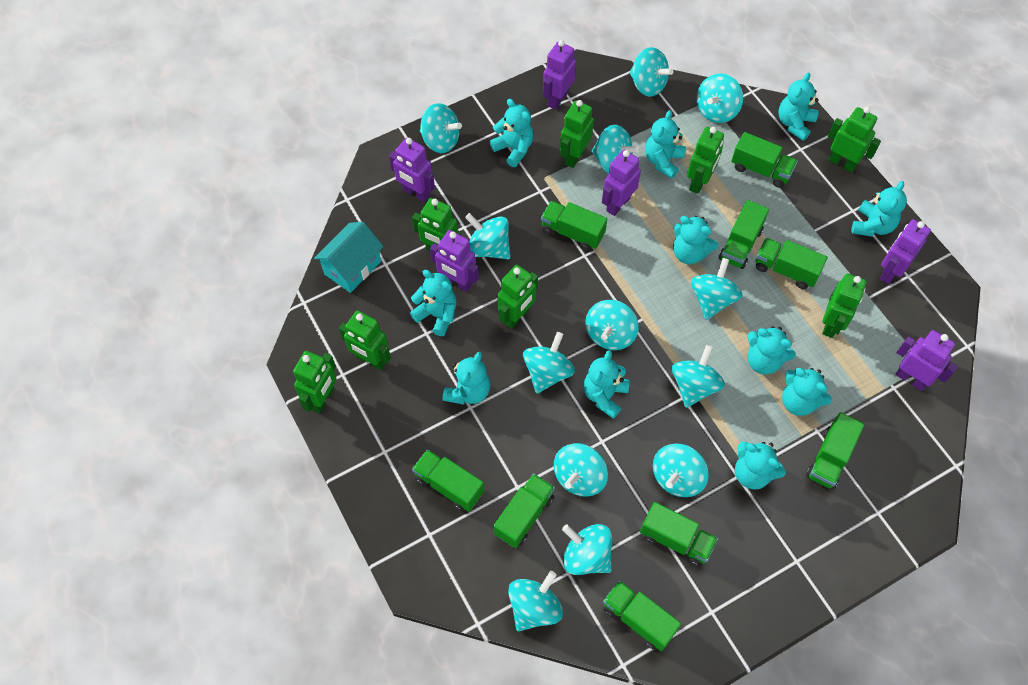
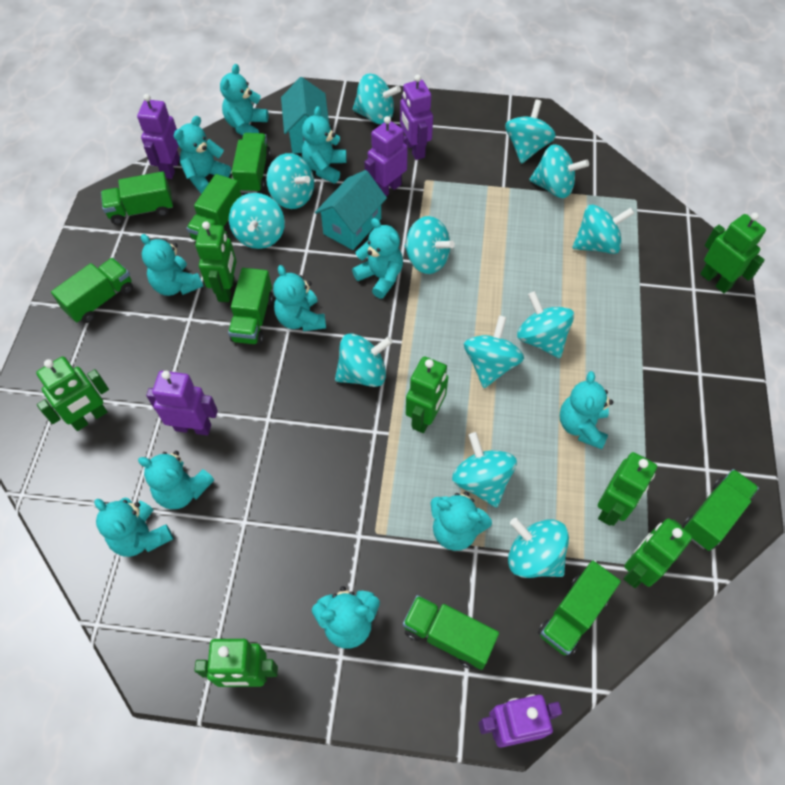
green robot: 8 -> 7
green truck: 9 -> 8
purple robot: 6 -> 5
turquoise house: 1 -> 2
turquoise spinning top: 13 -> 12

